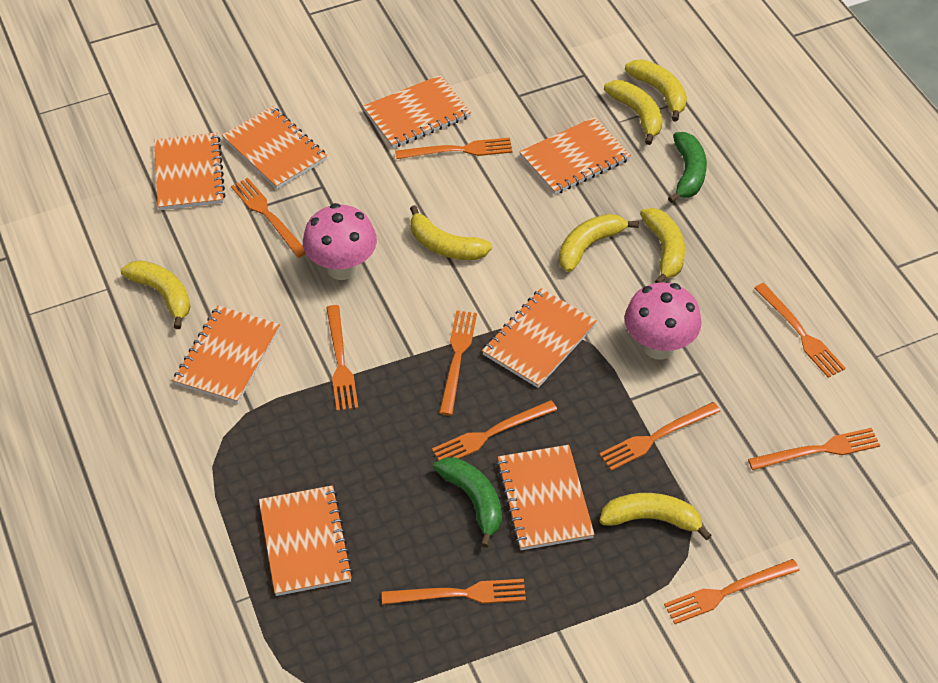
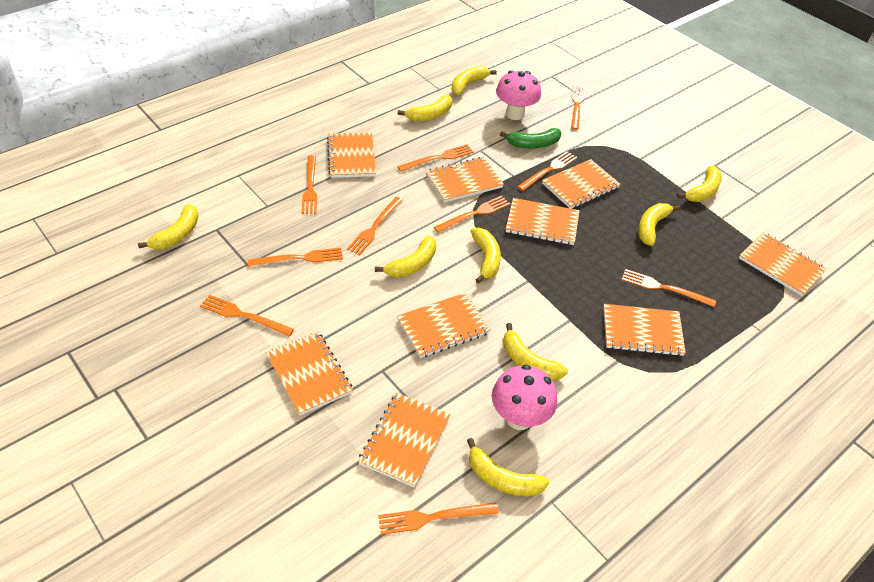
green banana: 2 -> 1
orange notebook: 8 -> 9
yellow banana: 7 -> 9

